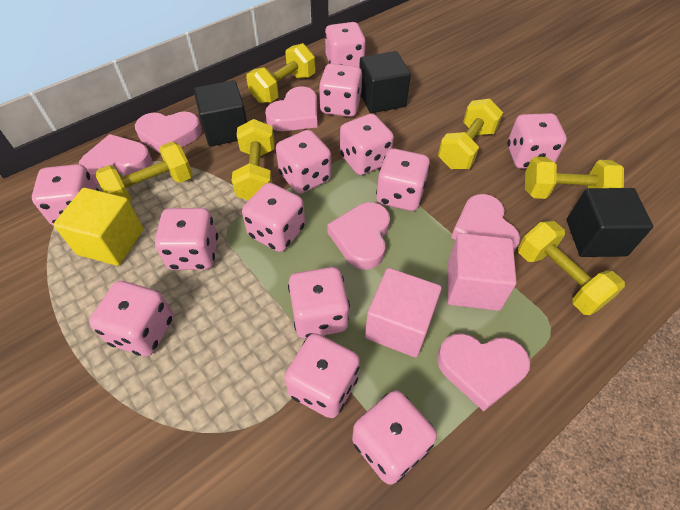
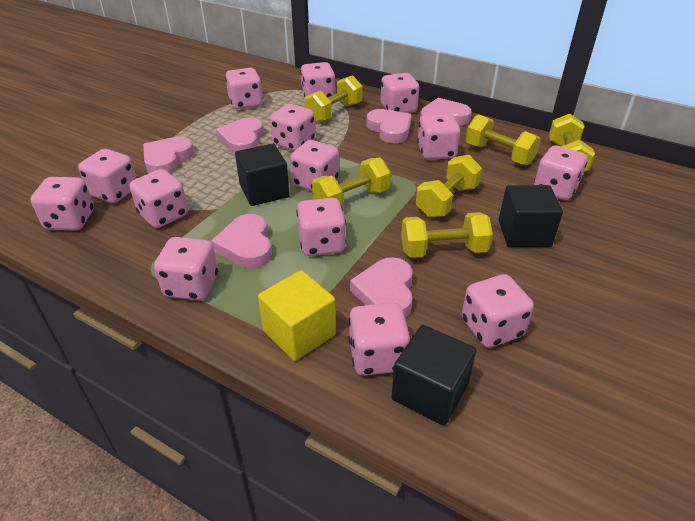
pink cube: 2 -> 0
pink dice: 13 -> 14

